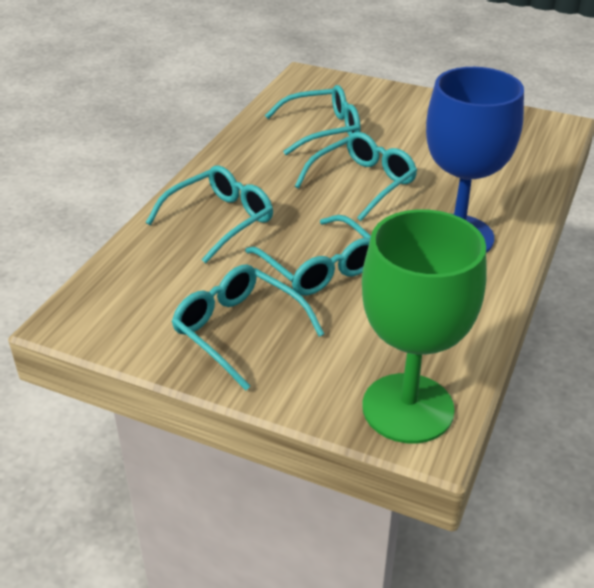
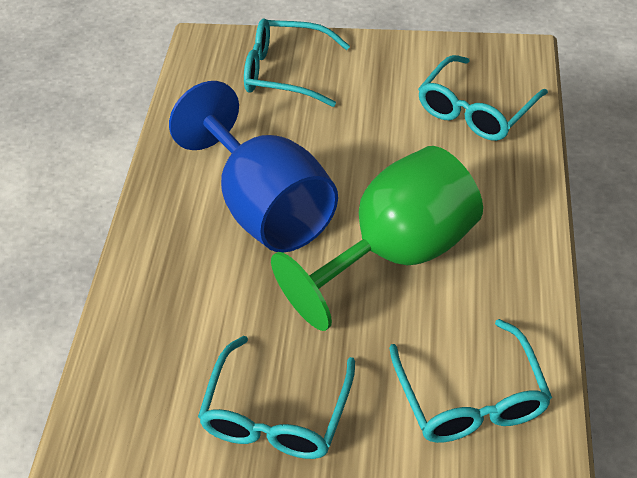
turquoise glasses: 5 -> 4

